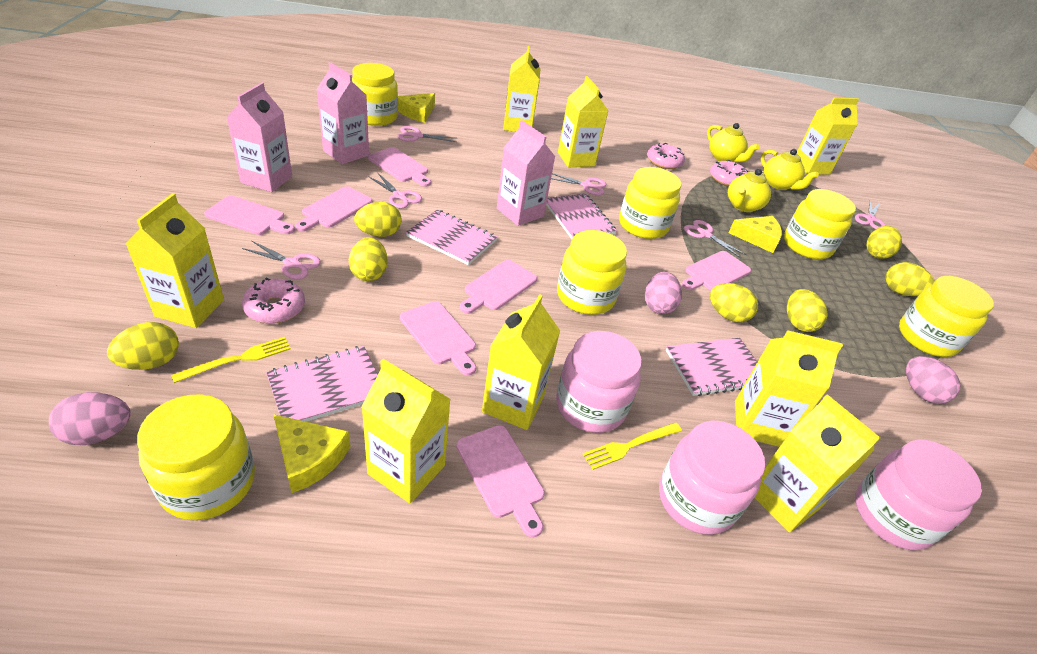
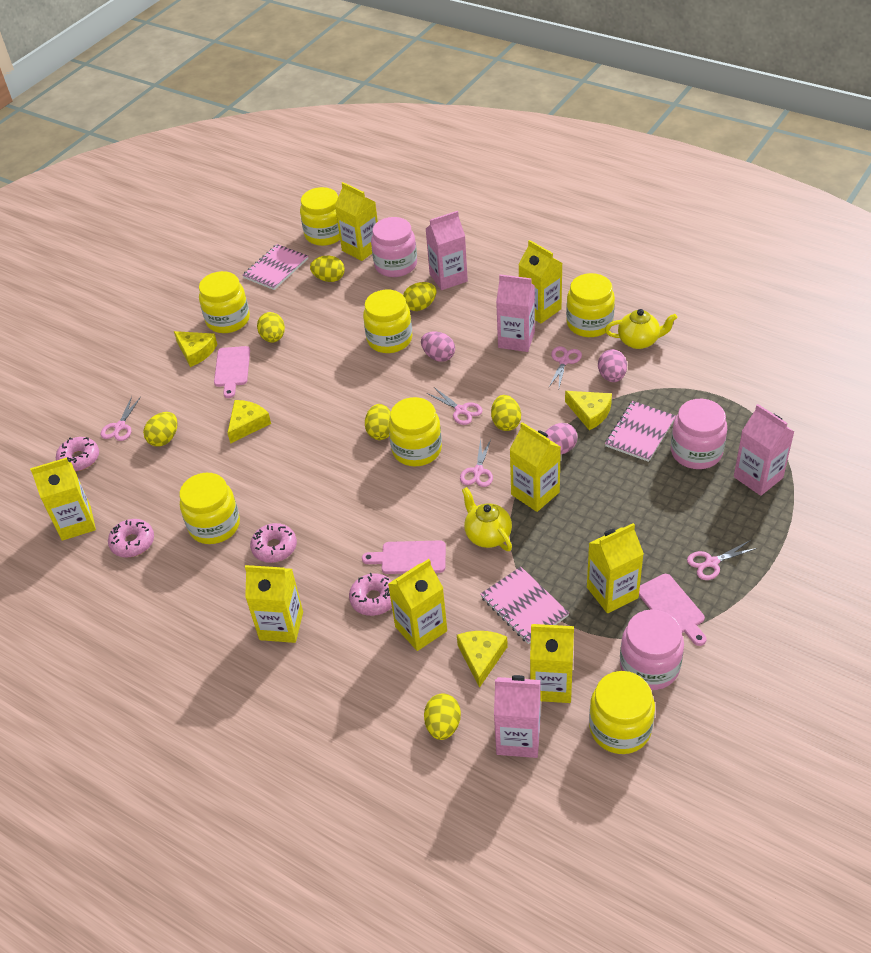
pink carton: 3 -> 4
pink cutting board: 7 -> 3
pink donut: 3 -> 4
pink notebook: 4 -> 3
pink scissors: 6 -> 5
yellow cheese: 3 -> 4
yellow fork: 2 -> 0
yellow jar: 6 -> 7
yellow teapot: 3 -> 2

